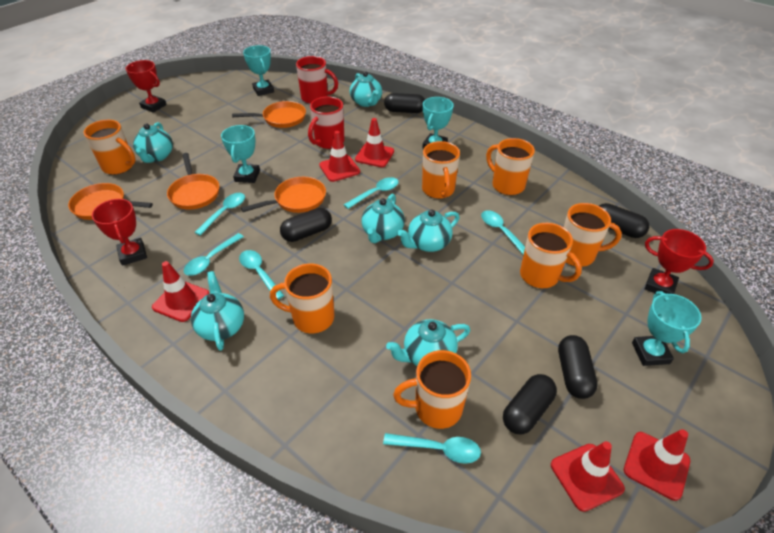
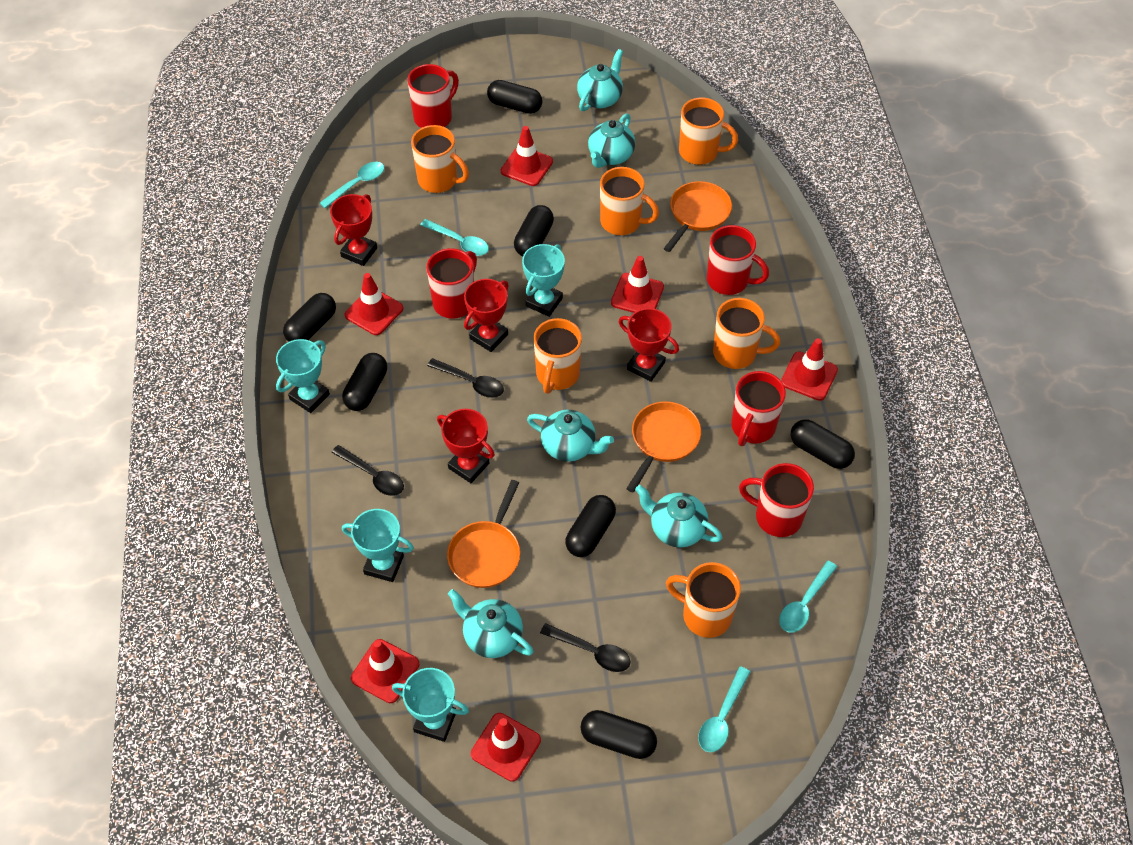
black capsule: 5 -> 7
black spoon: 0 -> 3
orange mug: 7 -> 6
orange pan: 4 -> 3
red mug: 2 -> 5
red traffic cone: 5 -> 6
red trophy: 3 -> 4
turquoise spoon: 6 -> 4
turquoise teapot: 6 -> 5

